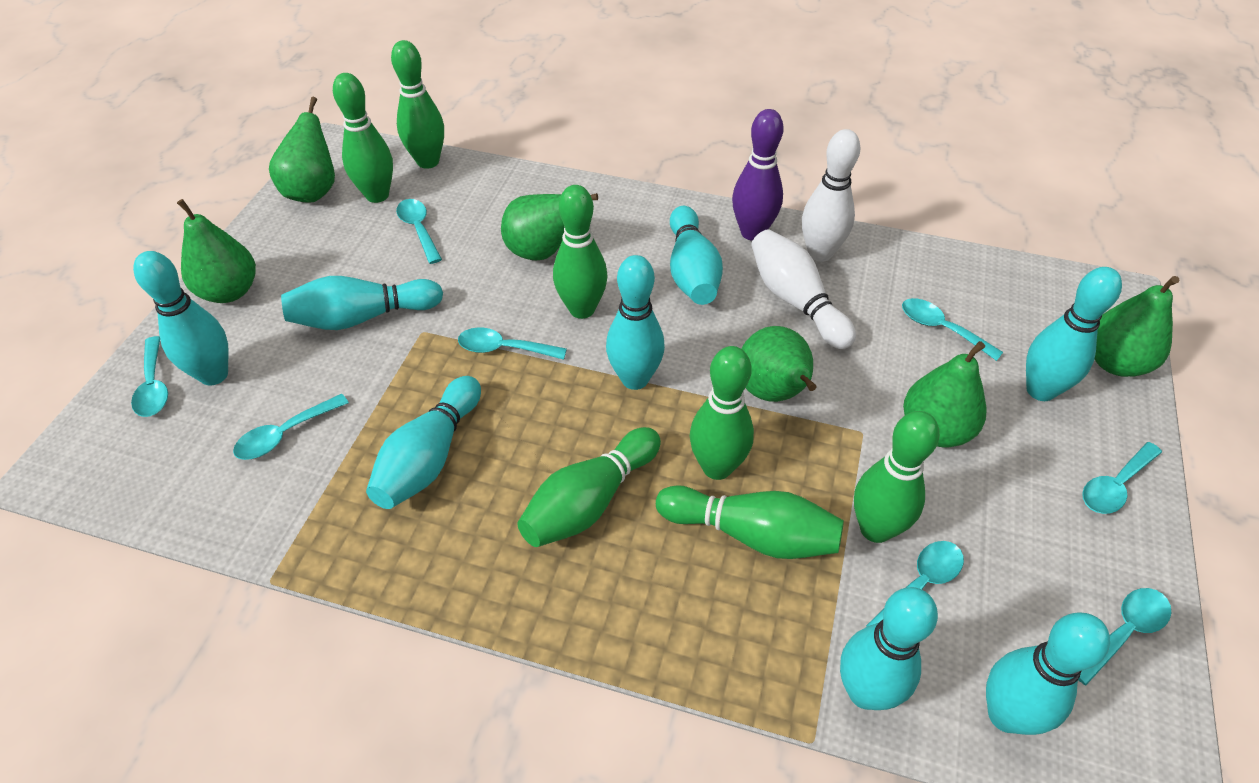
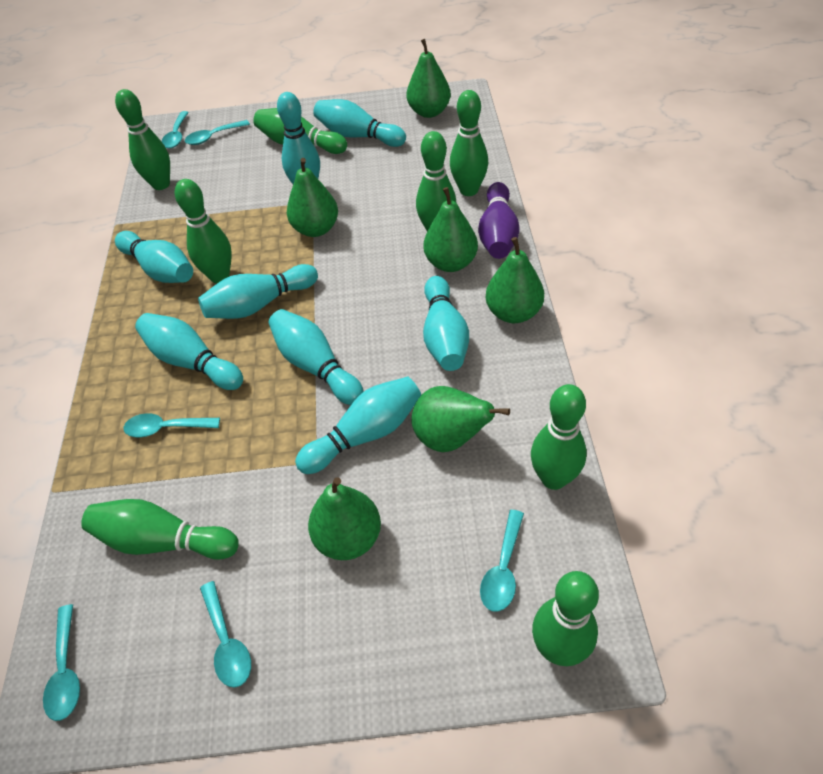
green bowling pin: 7 -> 8
turquoise spoon: 8 -> 6
white bowling pin: 2 -> 0

